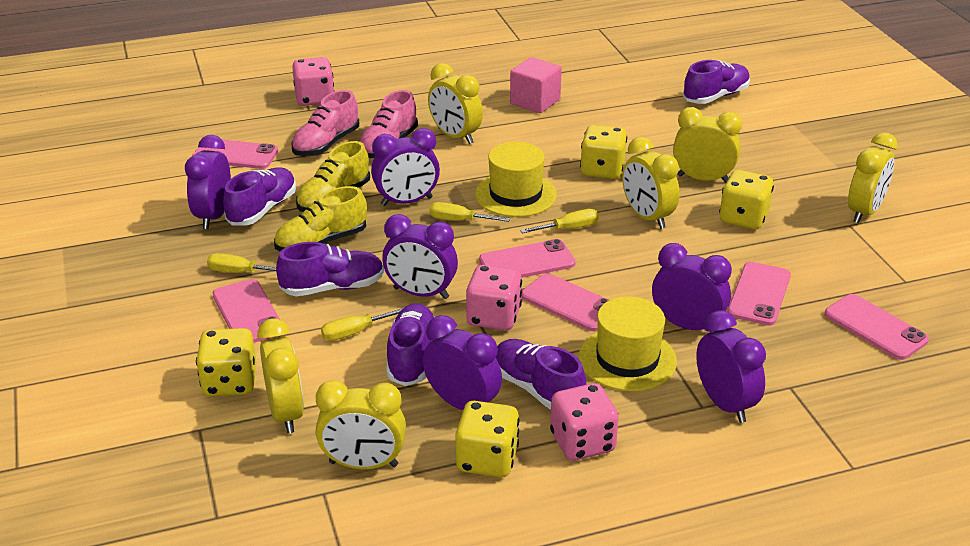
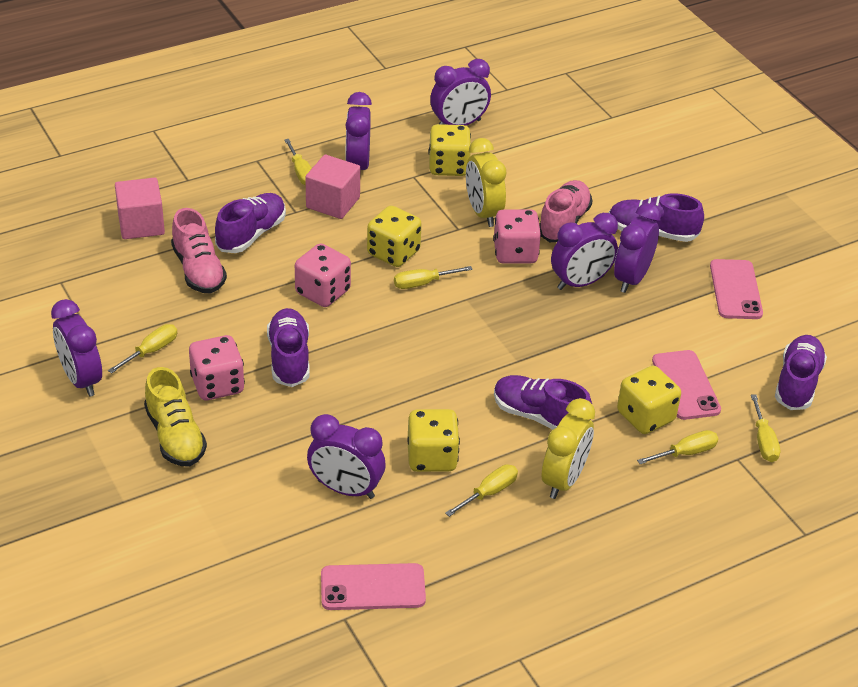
pink cube: 1 -> 2
pink phone: 6 -> 3
yellow clock: 6 -> 2
yellow hat: 2 -> 0
yellow screwdriver: 4 -> 6
yellow shoe: 2 -> 1

